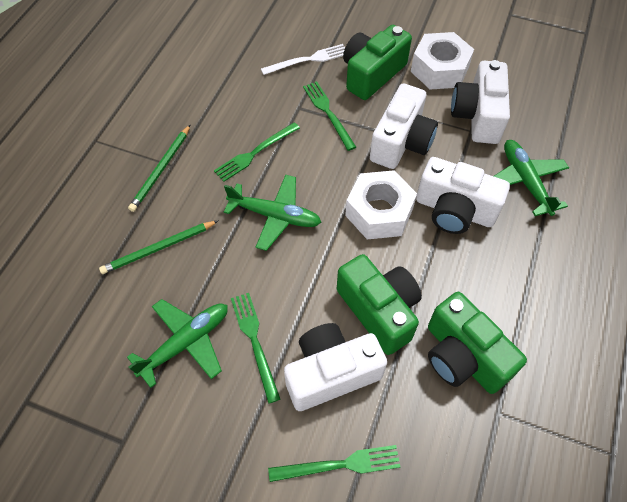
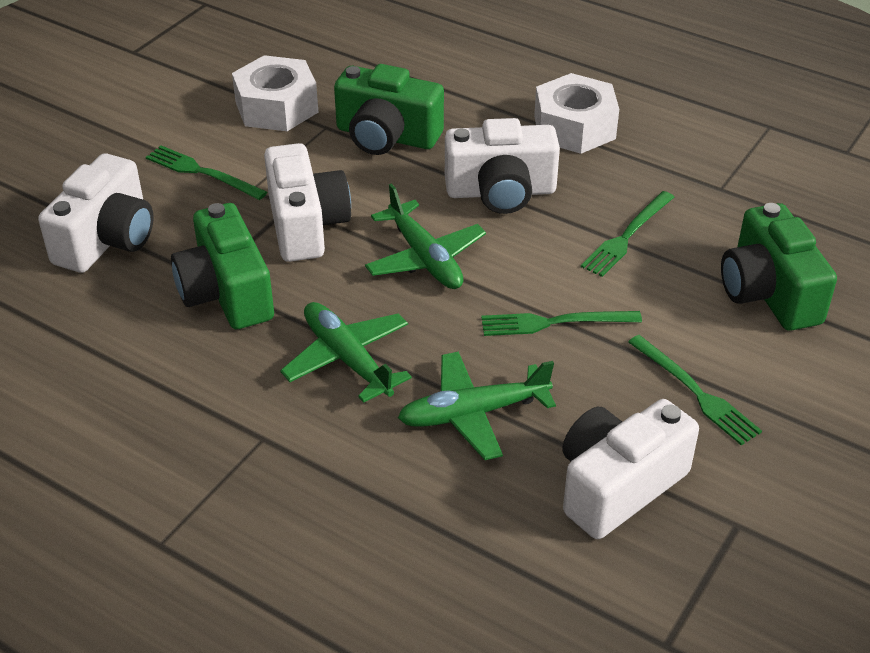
green pencil: 2 -> 0
white fork: 1 -> 0

